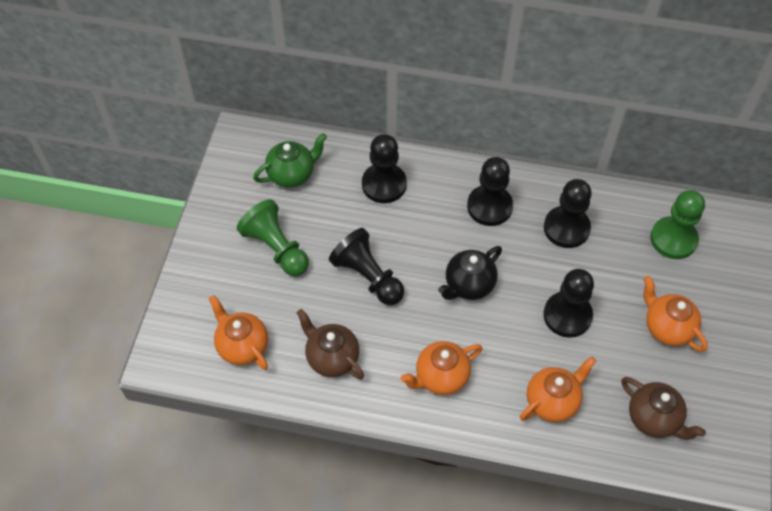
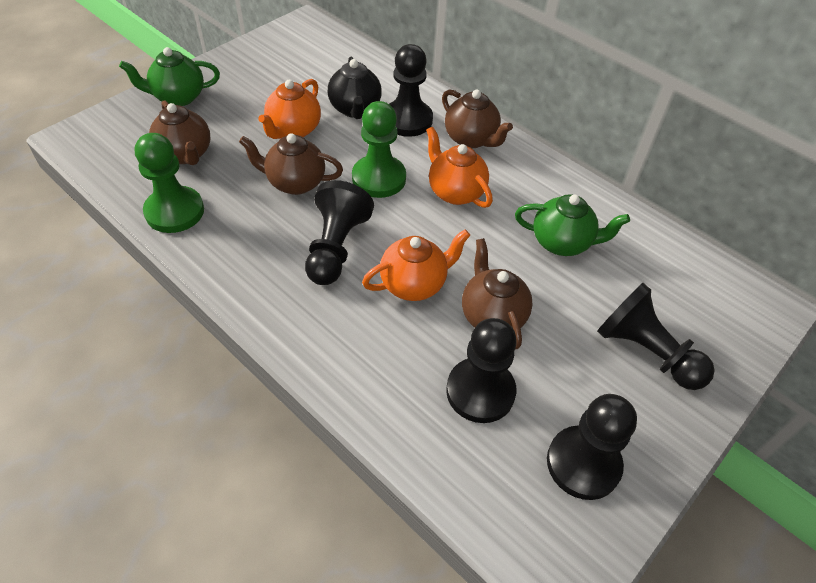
brown teapot: 2 -> 4
green teapot: 1 -> 2
orange teapot: 4 -> 3

